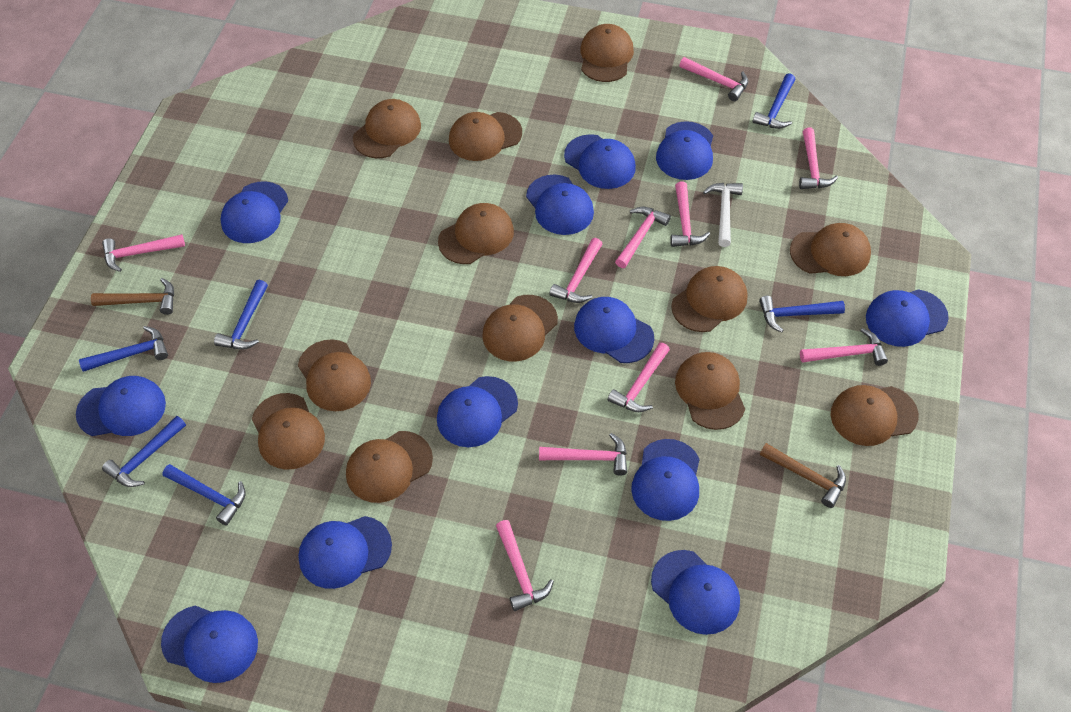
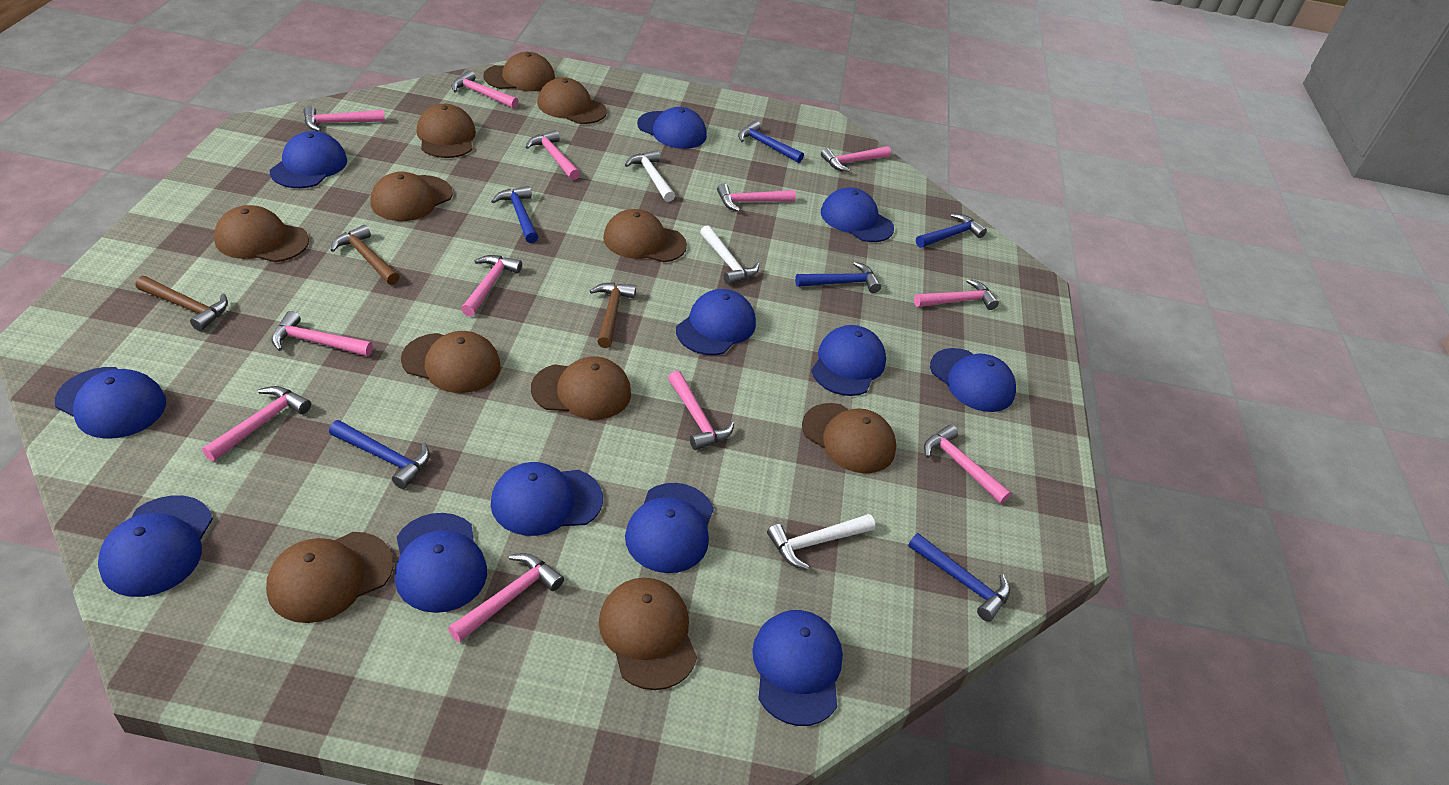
brown cap: 12 -> 11
brown hammer: 2 -> 3
pink hammer: 10 -> 12
white hammer: 1 -> 3

